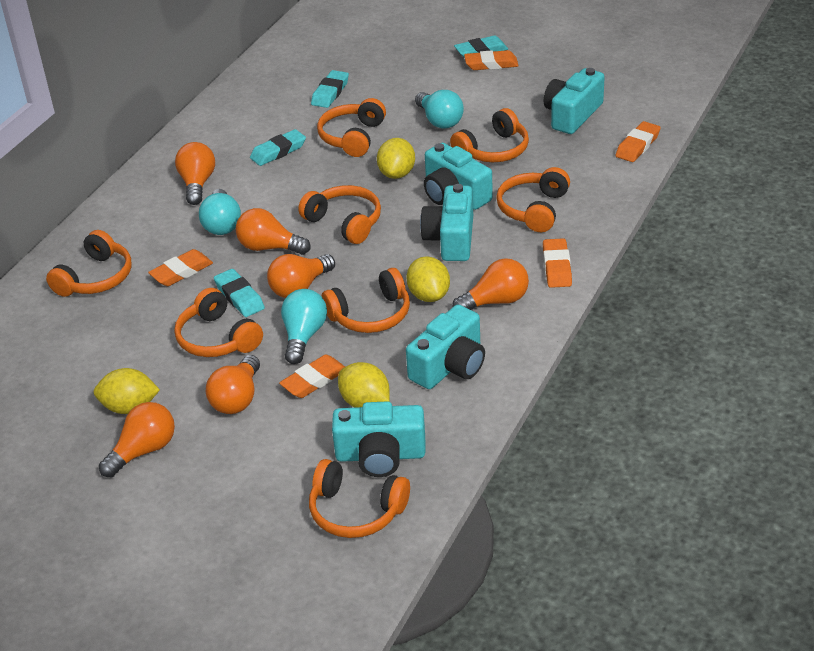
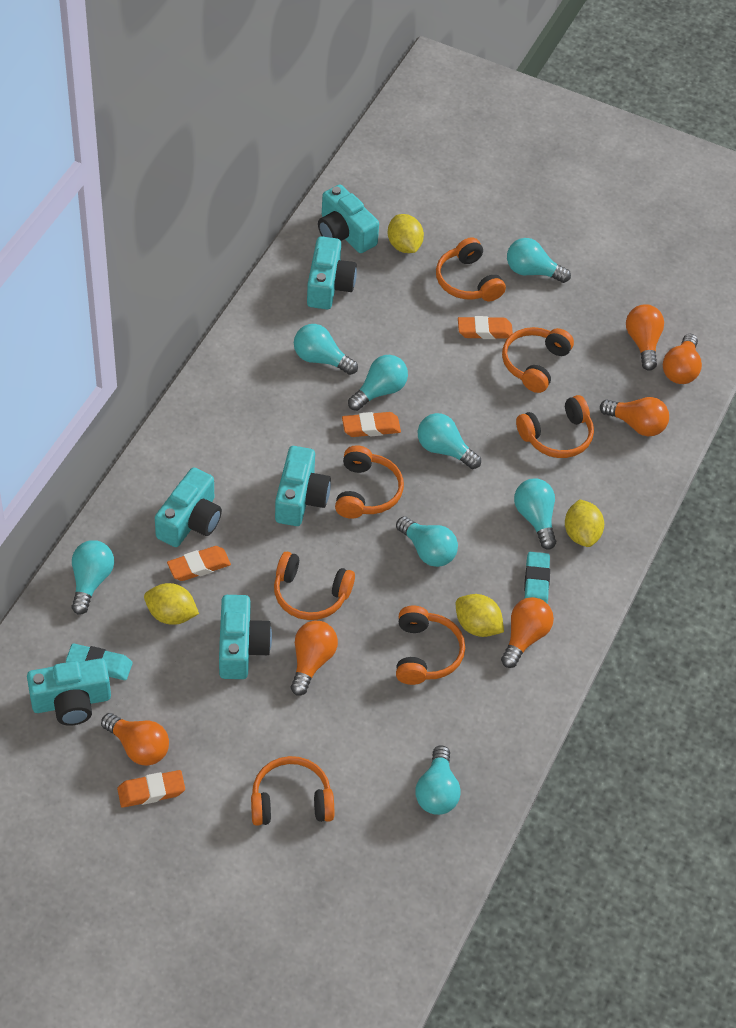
orange eraser: 5 -> 4
orange headphones: 8 -> 7
turquoise camera: 5 -> 6
turquoise eraser: 4 -> 2
turquoise light bulb: 3 -> 8

